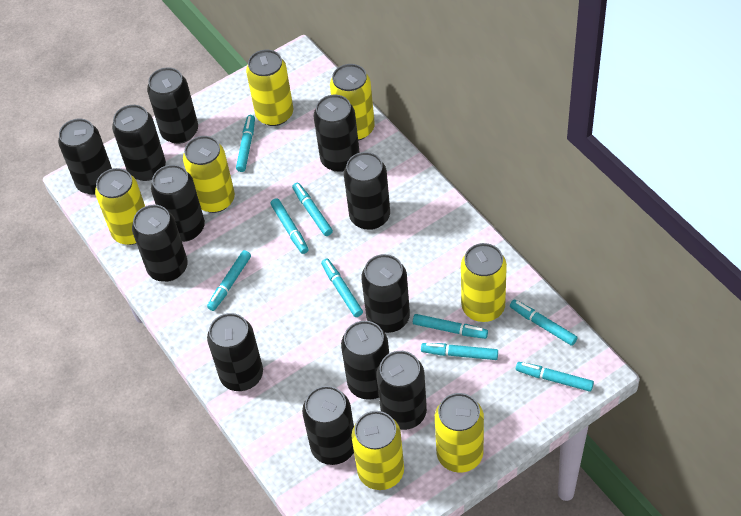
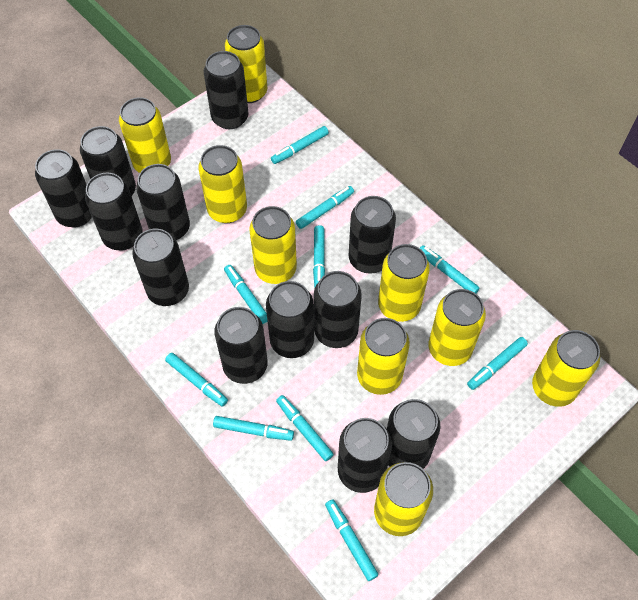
turquoise marker: 9 -> 10
yellow can: 7 -> 9

